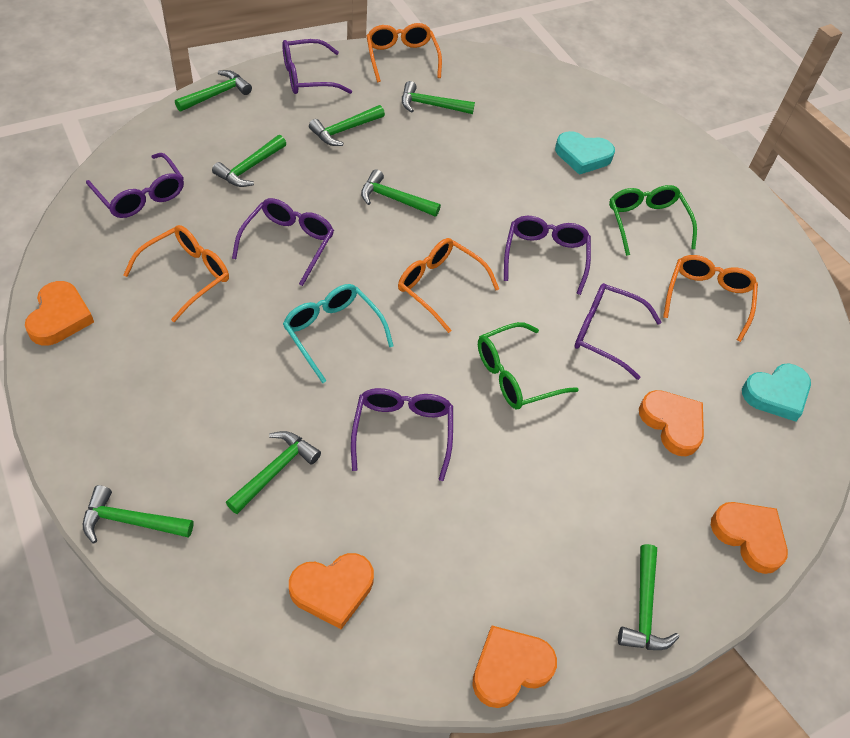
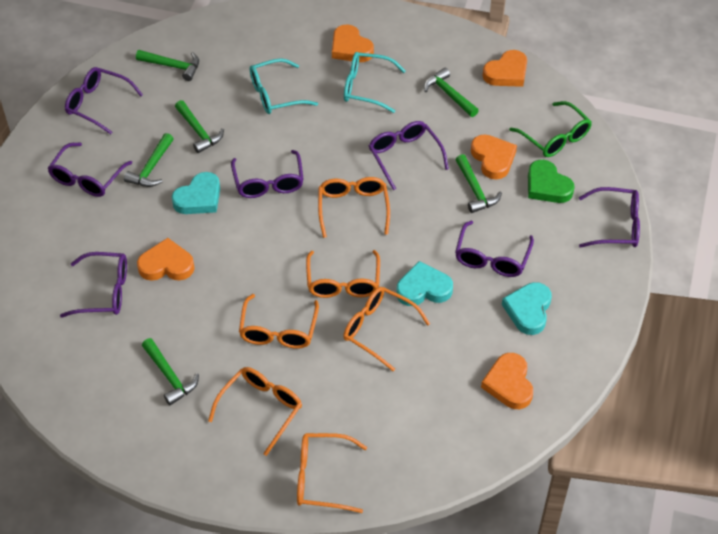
green glasses: 2 -> 1
green hammer: 8 -> 6
green heart: 0 -> 1
orange glasses: 4 -> 6
purple glasses: 6 -> 7
turquoise glasses: 1 -> 2
turquoise heart: 2 -> 3

